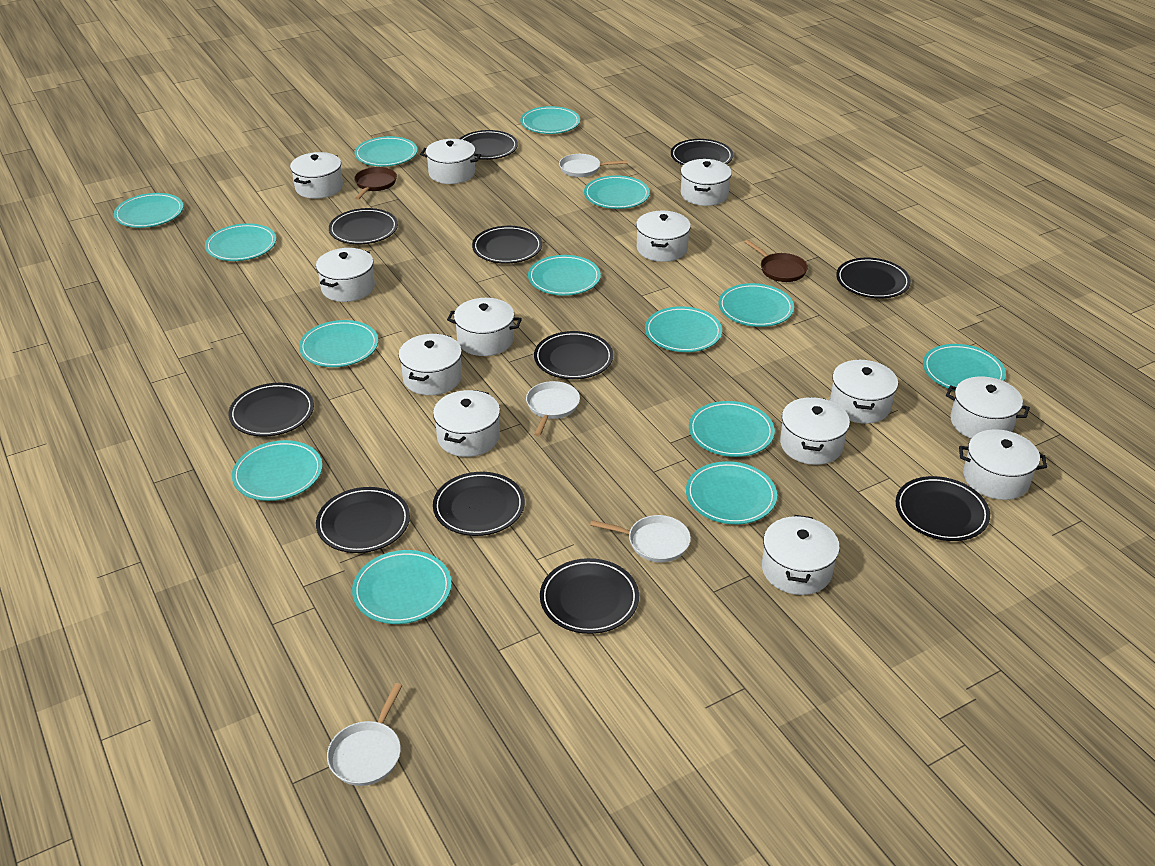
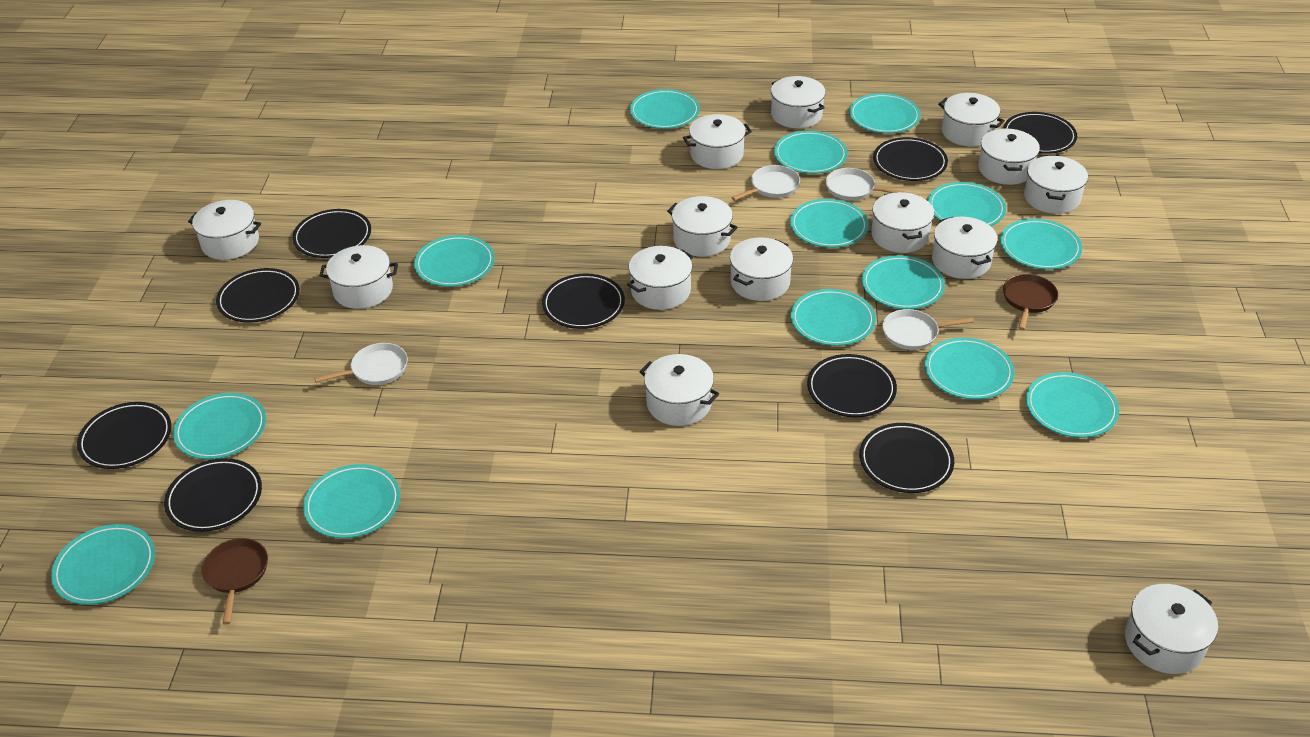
black plate: 11 -> 9
white pot: 13 -> 14

